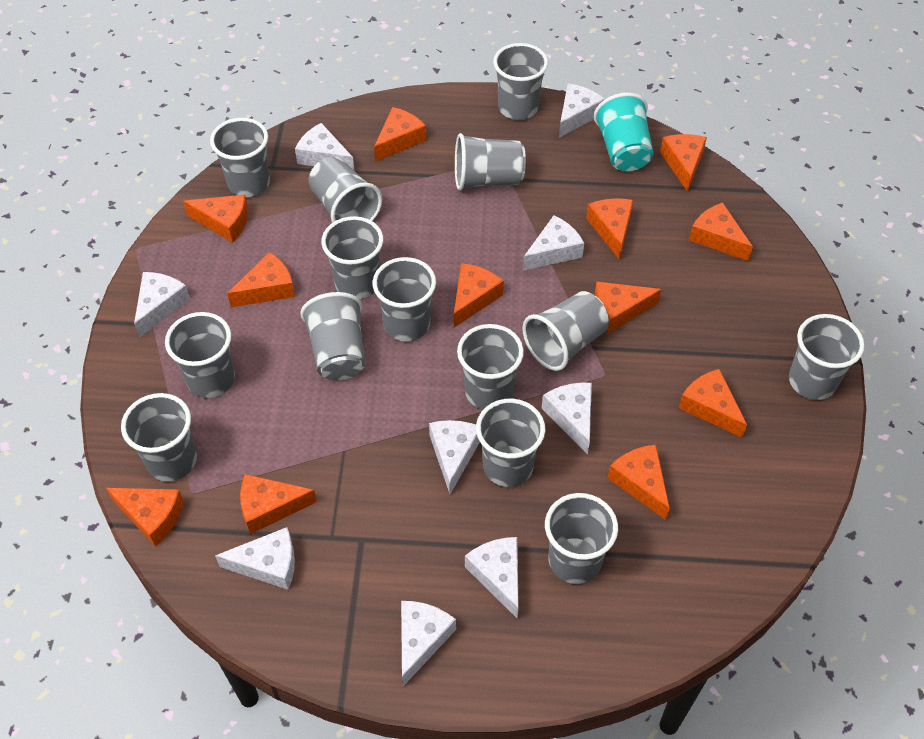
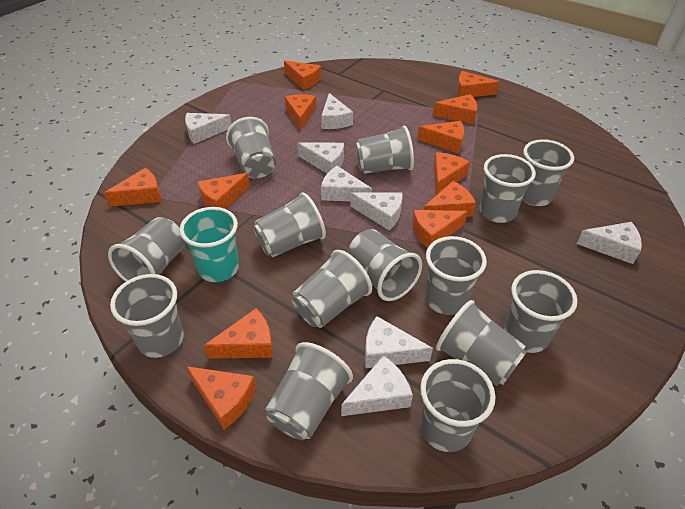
white cheese: 9 -> 8

